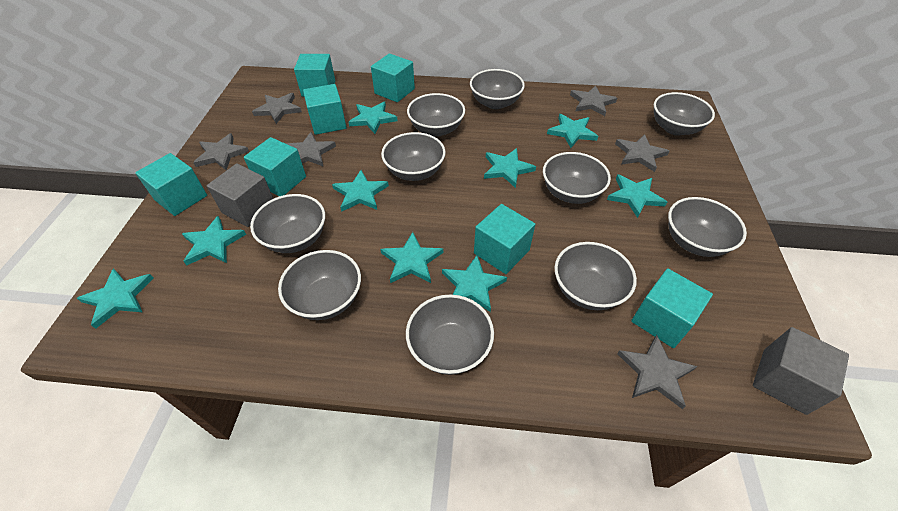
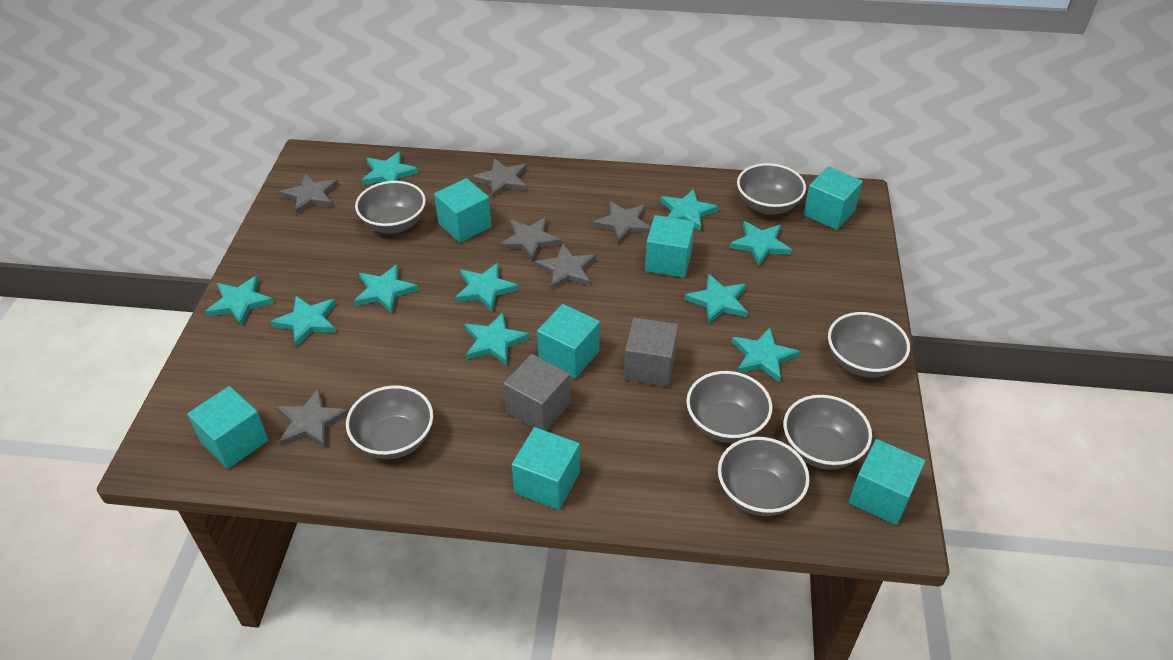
grey bowl: 10 -> 7
turquoise star: 9 -> 10

